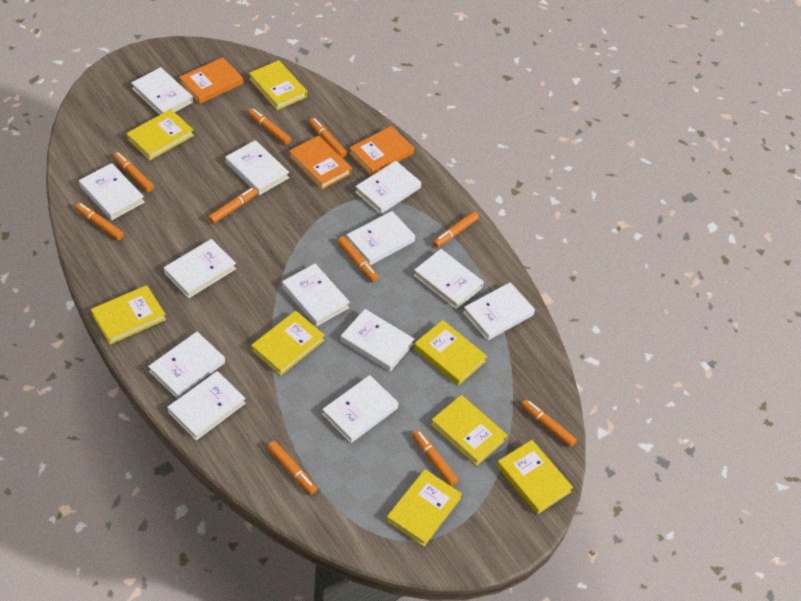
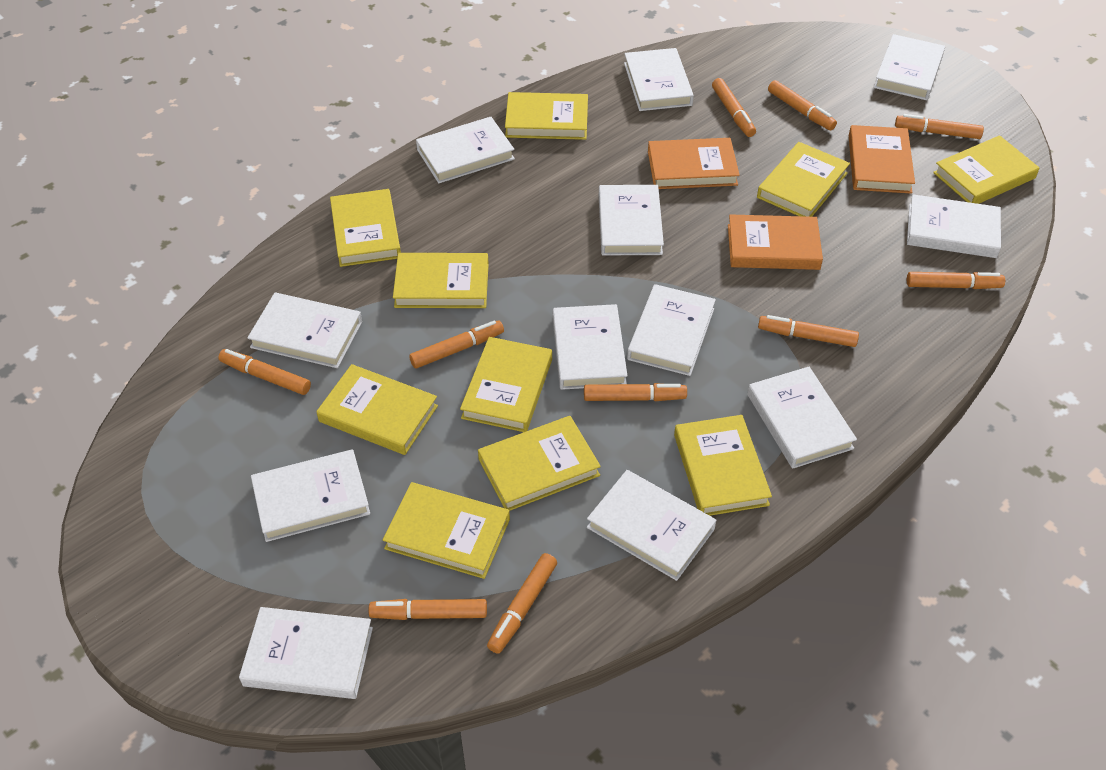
white book: 13 -> 12
yellow book: 8 -> 10

